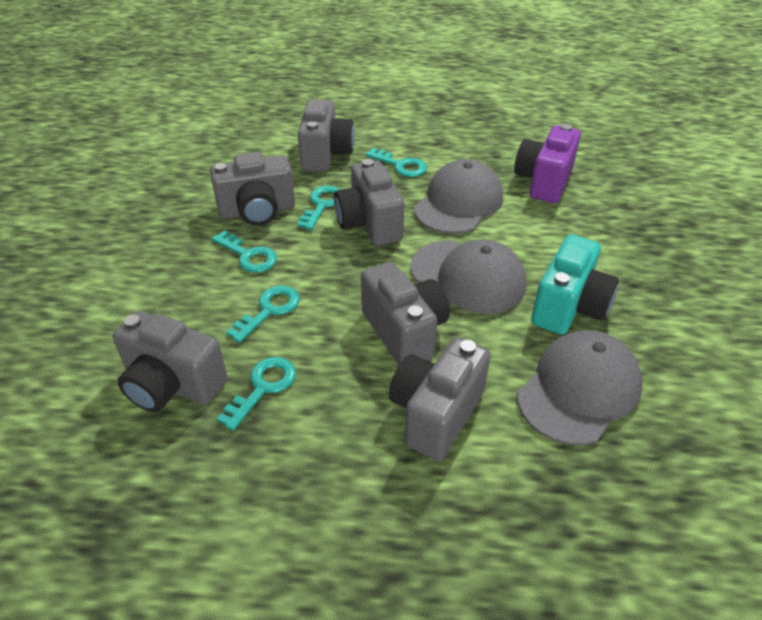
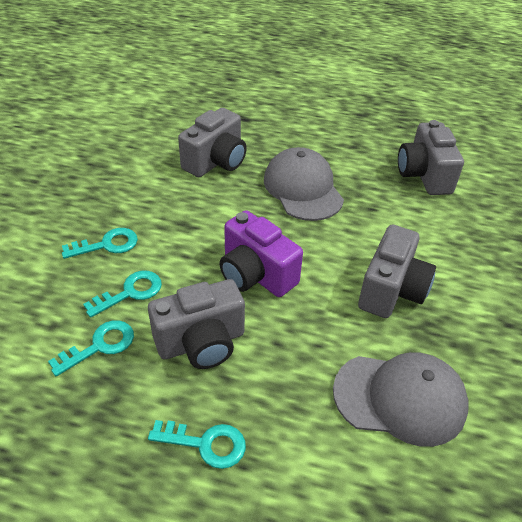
grey camera: 6 -> 4
grey cap: 3 -> 2
turquoise camera: 1 -> 0
turquoise key: 5 -> 4

